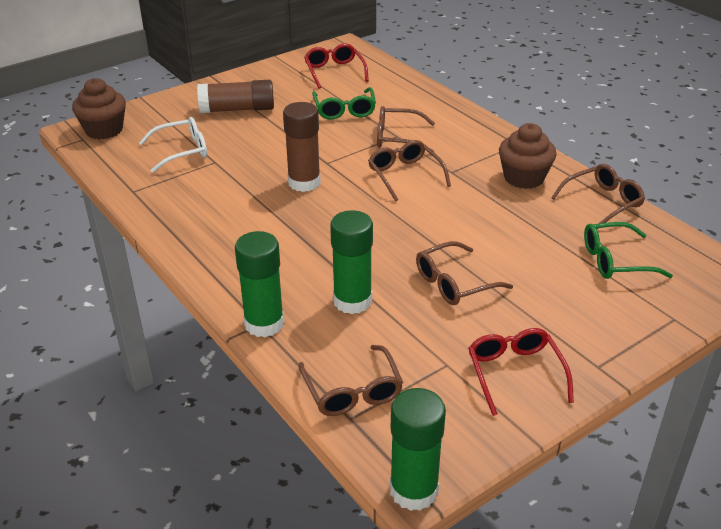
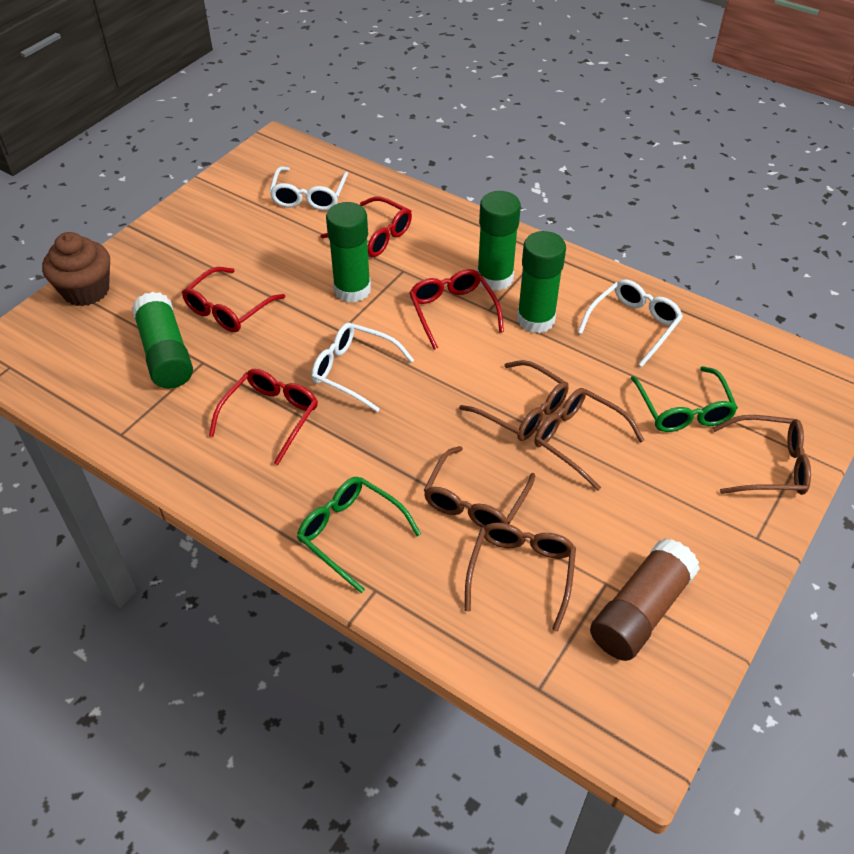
brown cupcake: 2 -> 1
brown glue stick: 2 -> 1
green glue stick: 3 -> 4
red glasses: 2 -> 4
white glasses: 1 -> 3

